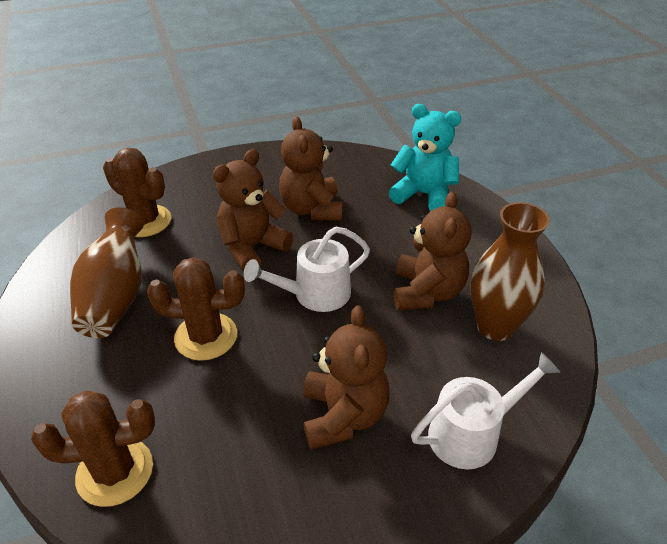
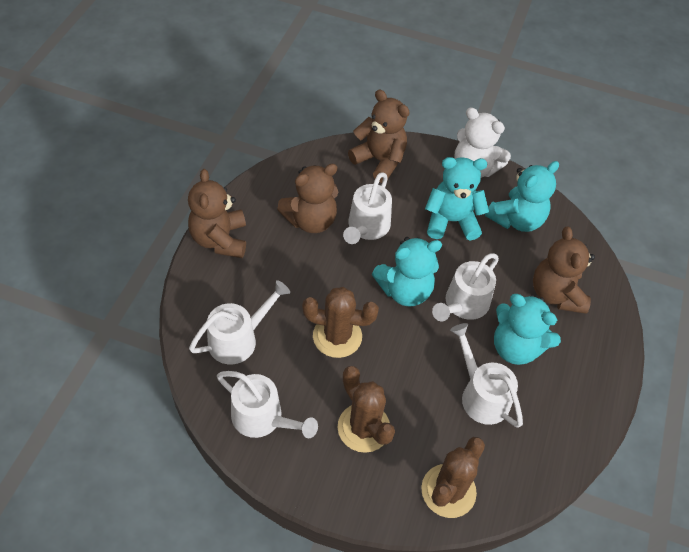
brown vase: 2 -> 0
turquoise teddy bear: 1 -> 4
white teddy bear: 0 -> 1
white watering can: 2 -> 5

